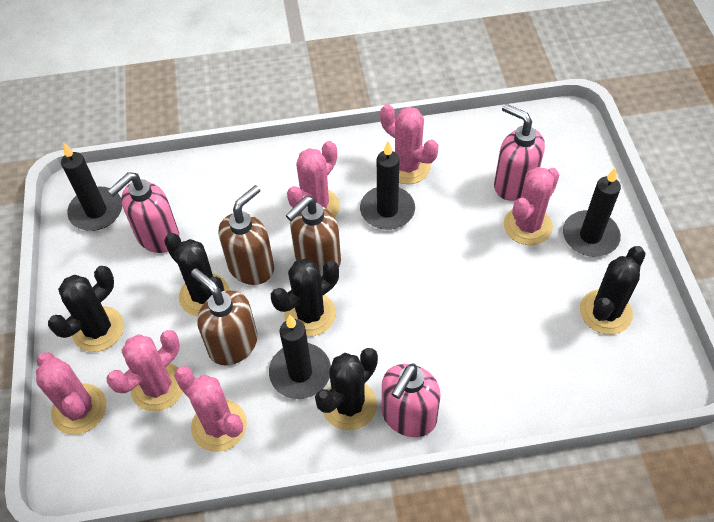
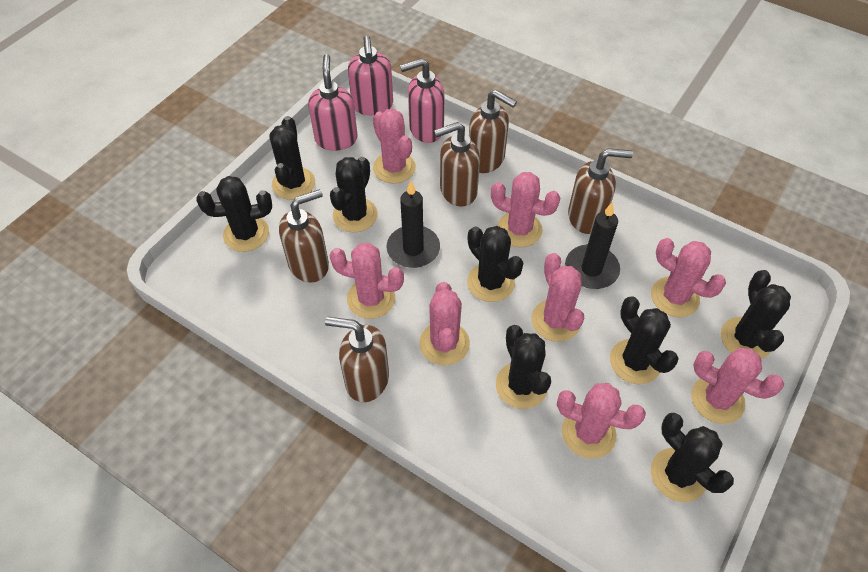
black cactus: 5 -> 8
black candle: 4 -> 2
brown soap dispenser: 3 -> 5
pink cactus: 6 -> 8

